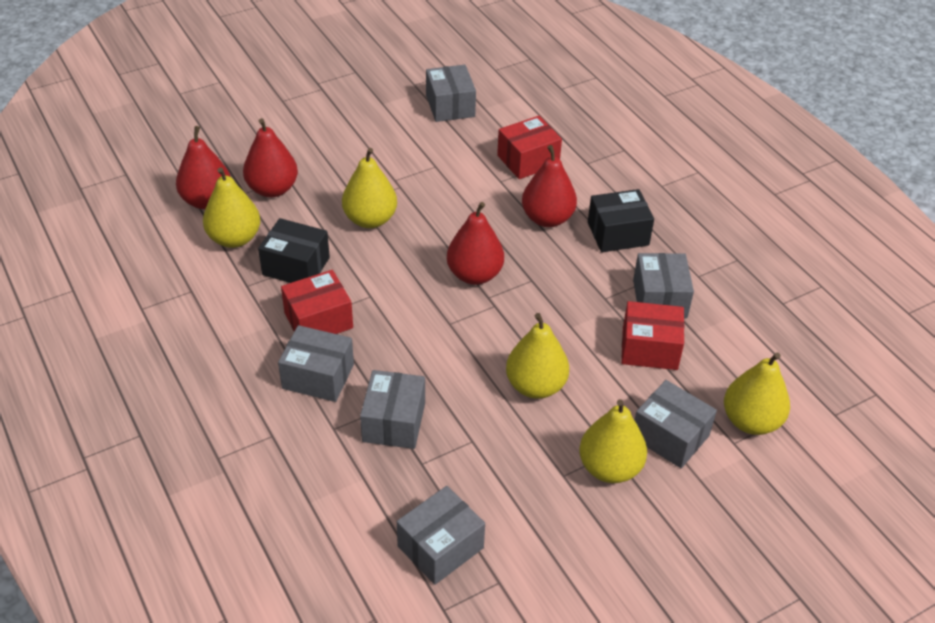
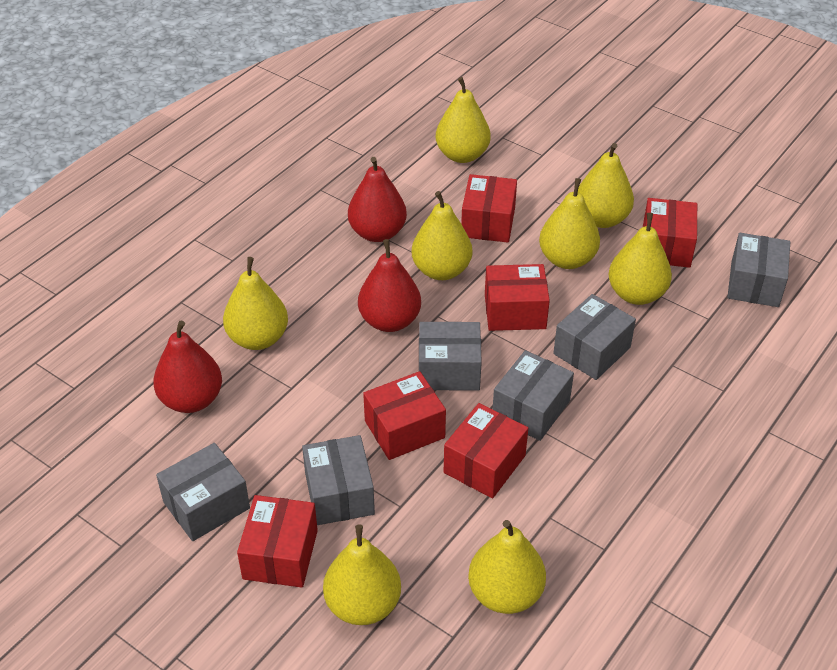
black box: 2 -> 0
red box: 3 -> 6
red pear: 4 -> 3
yellow pear: 5 -> 8

